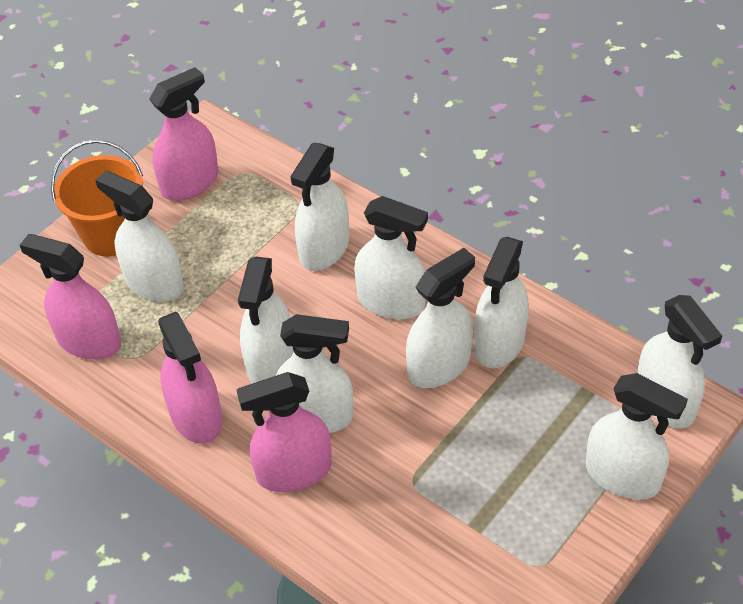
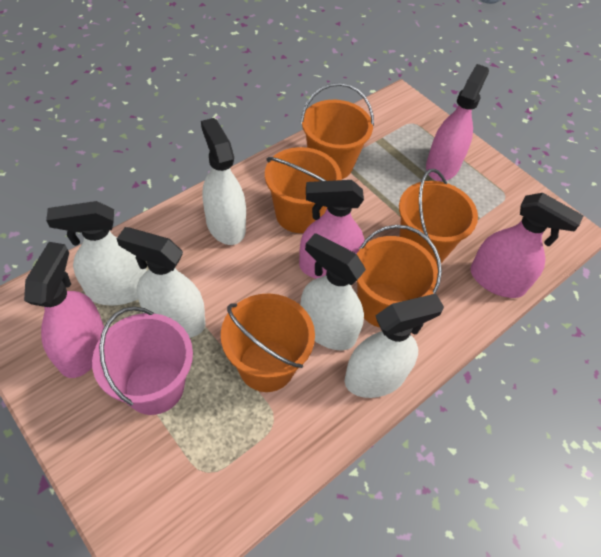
orange bucket: 1 -> 5
pink bucket: 0 -> 1
white spray bottle: 9 -> 5

